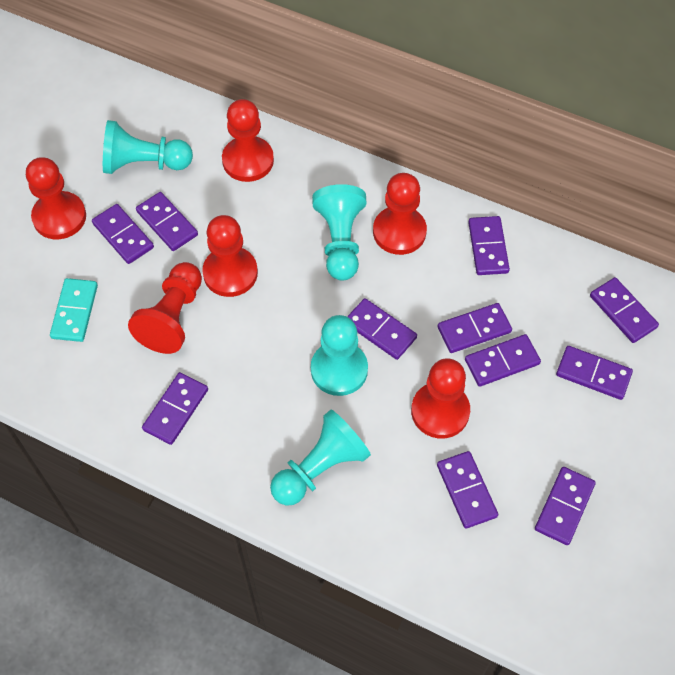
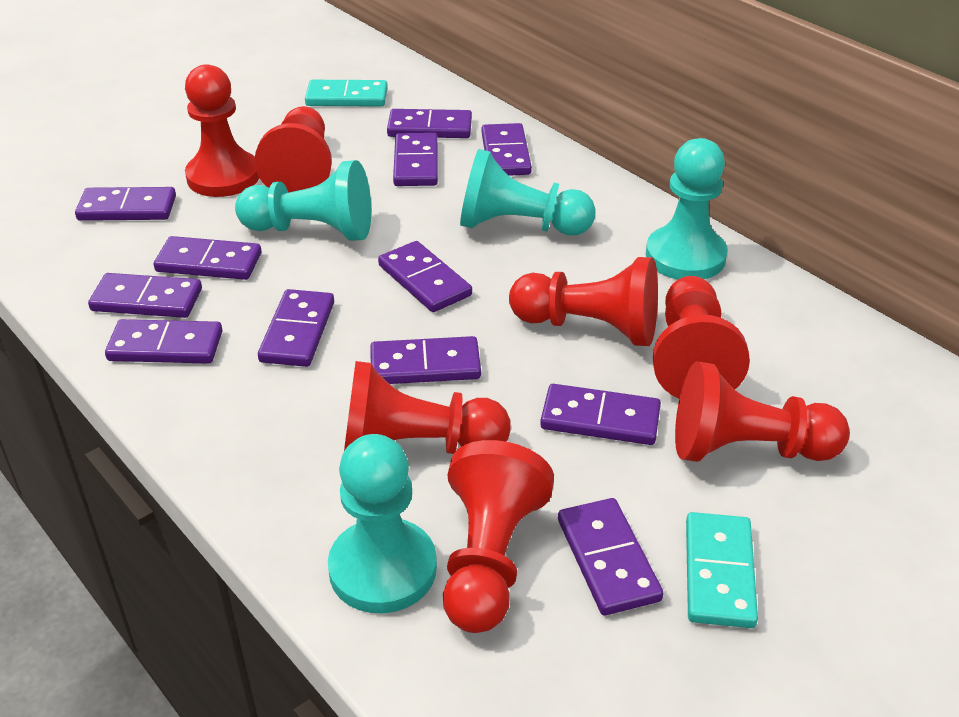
purple domino: 11 -> 12
red pawn: 6 -> 7
turquoise domino: 1 -> 2

